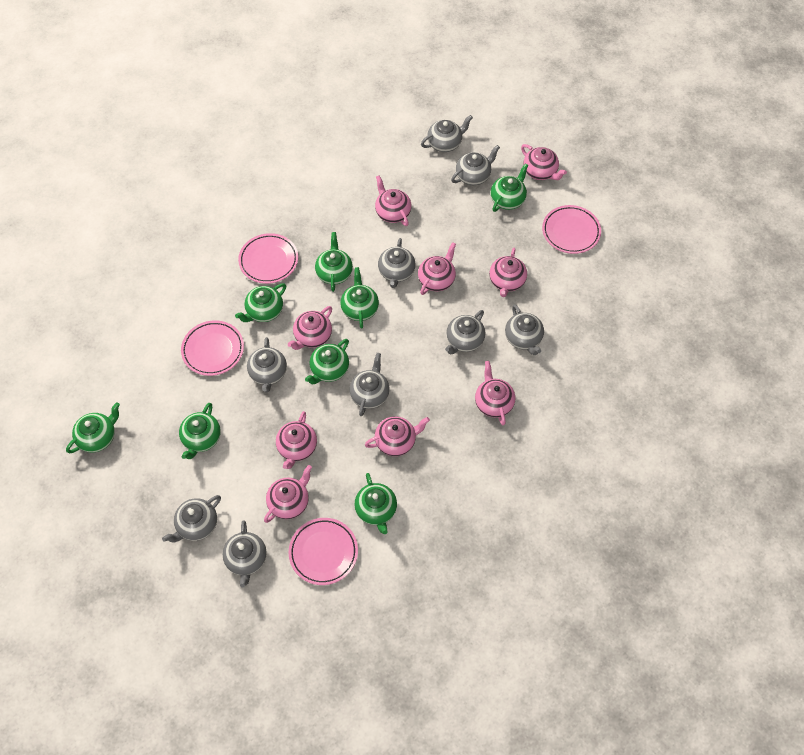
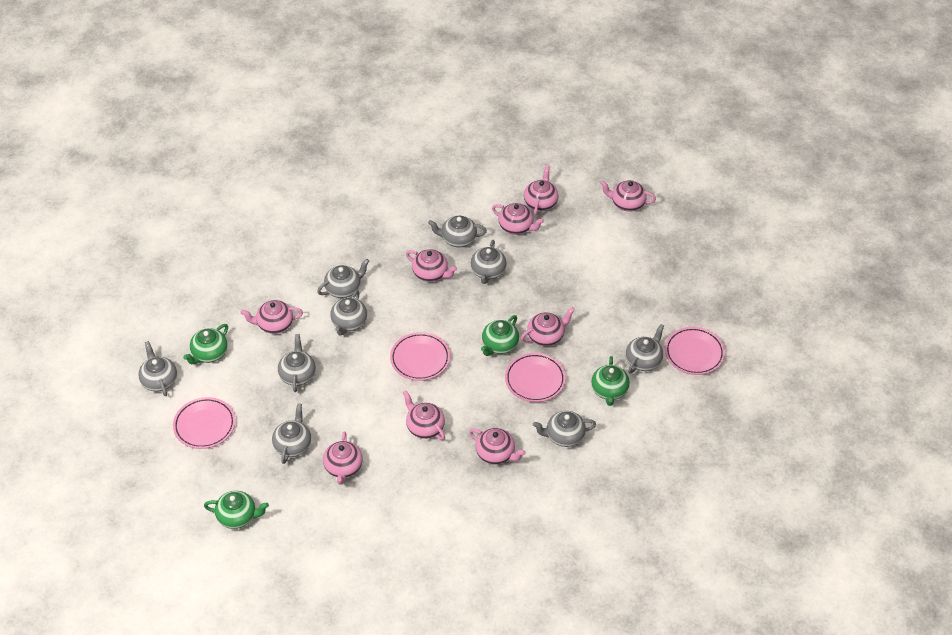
green teapot: 8 -> 4

